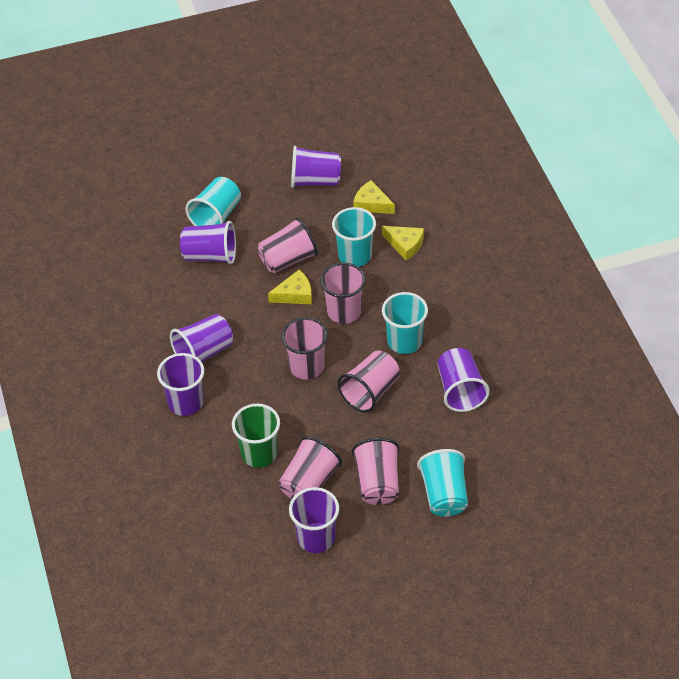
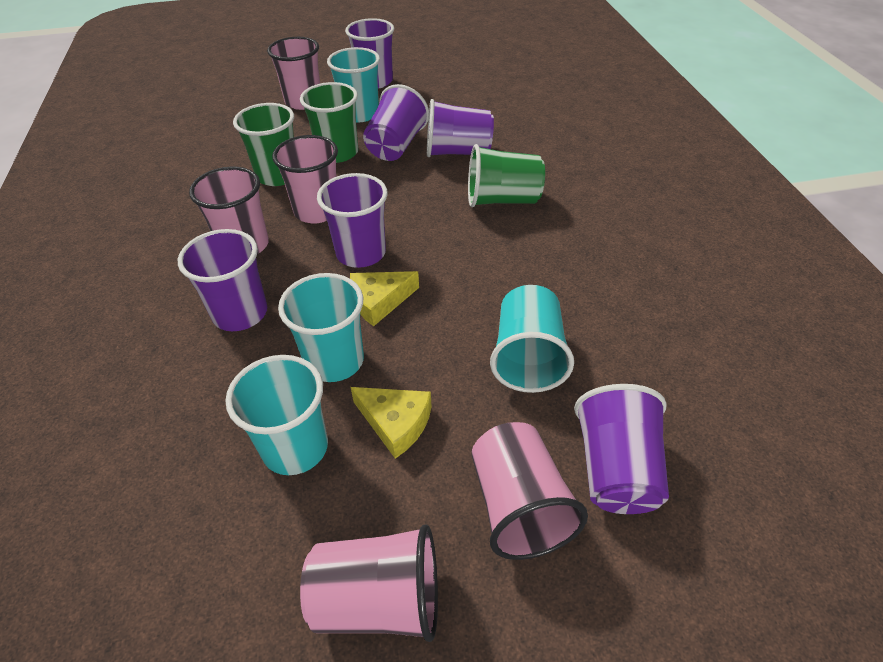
green cup: 1 -> 3
pink cup: 6 -> 5
yellow cheese: 3 -> 2

